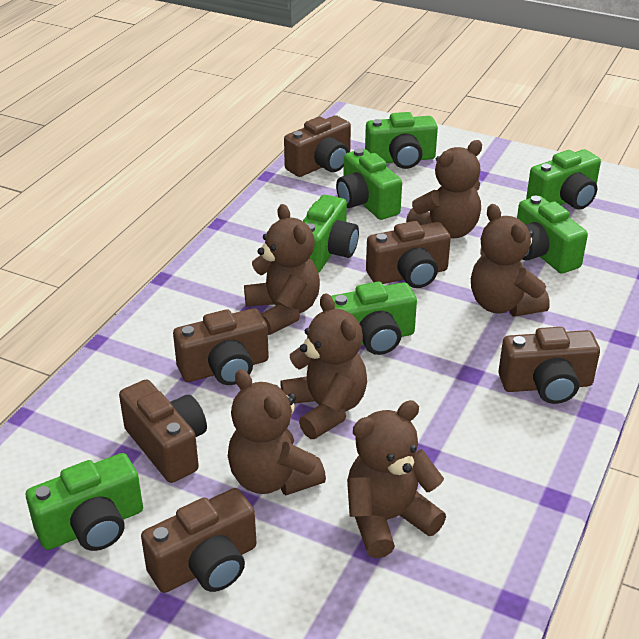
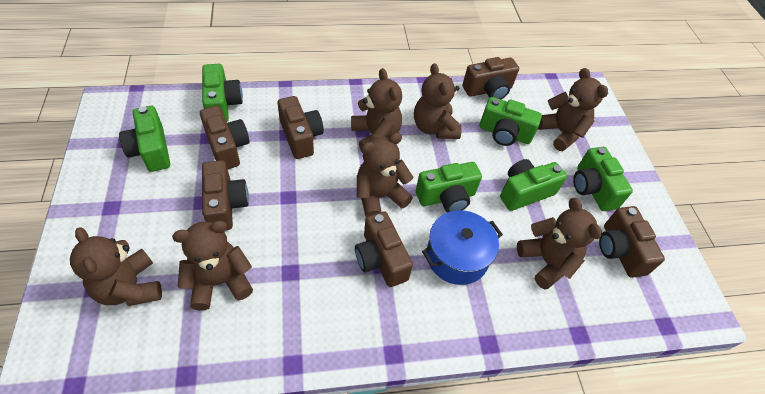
blue pot: 0 -> 1
brown teddy bear: 6 -> 7
green camera: 7 -> 6

